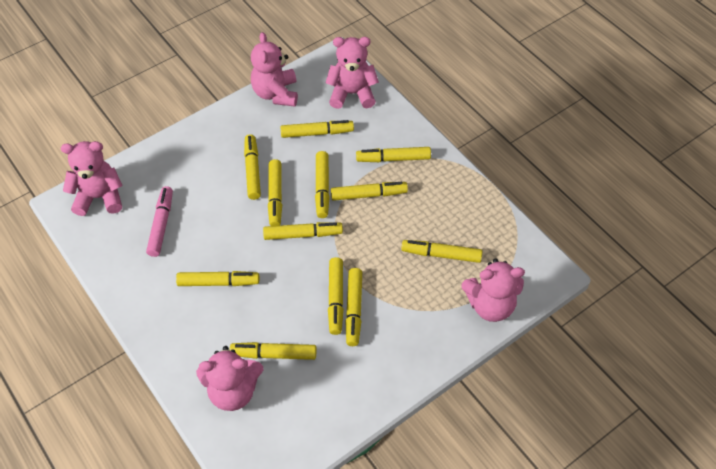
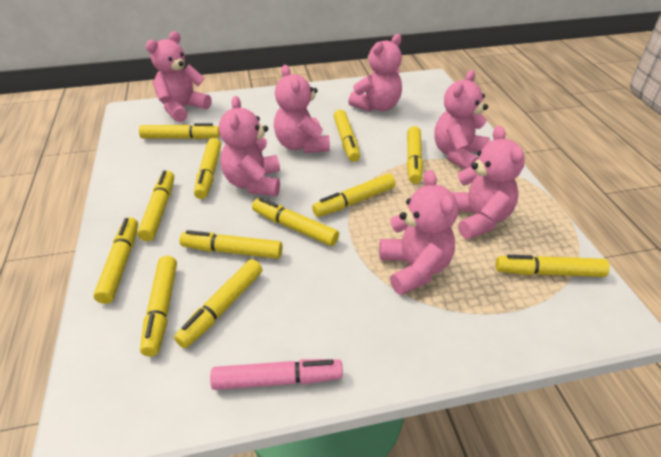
pink teddy bear: 5 -> 7

